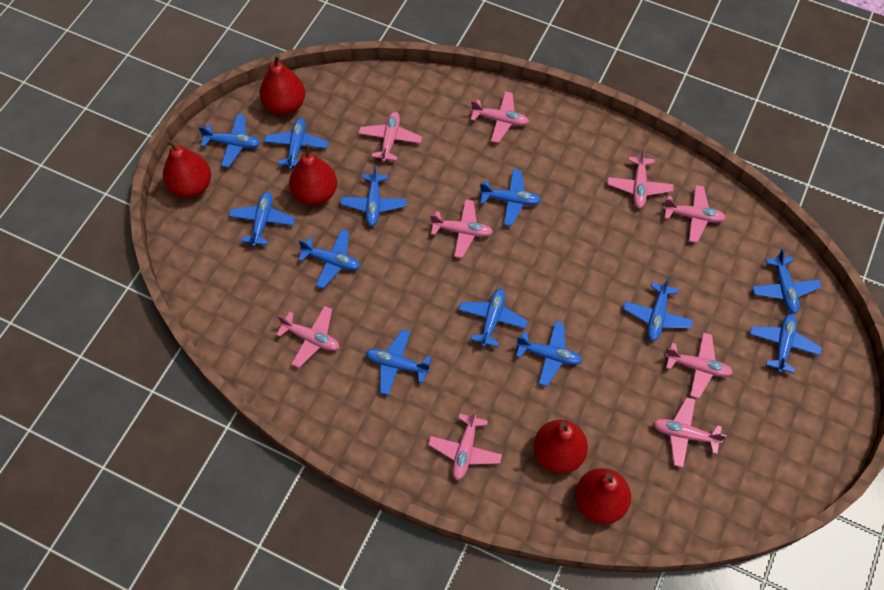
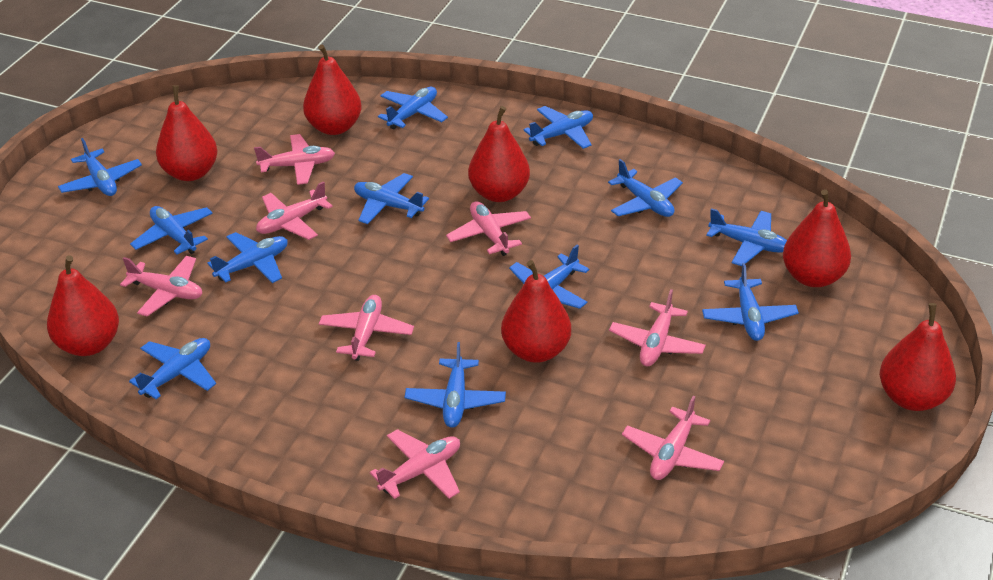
pink plane: 9 -> 8
red pear: 5 -> 7

